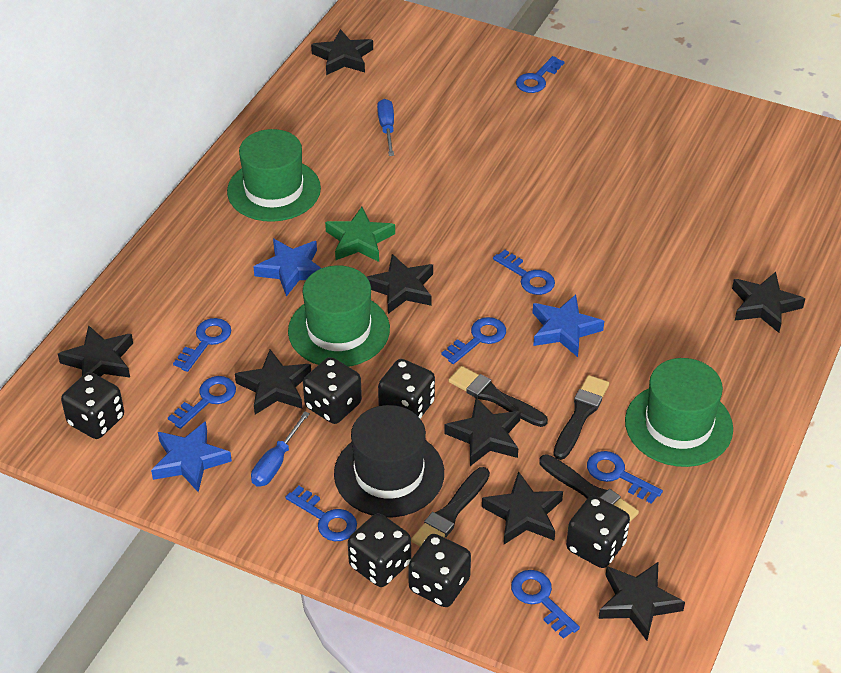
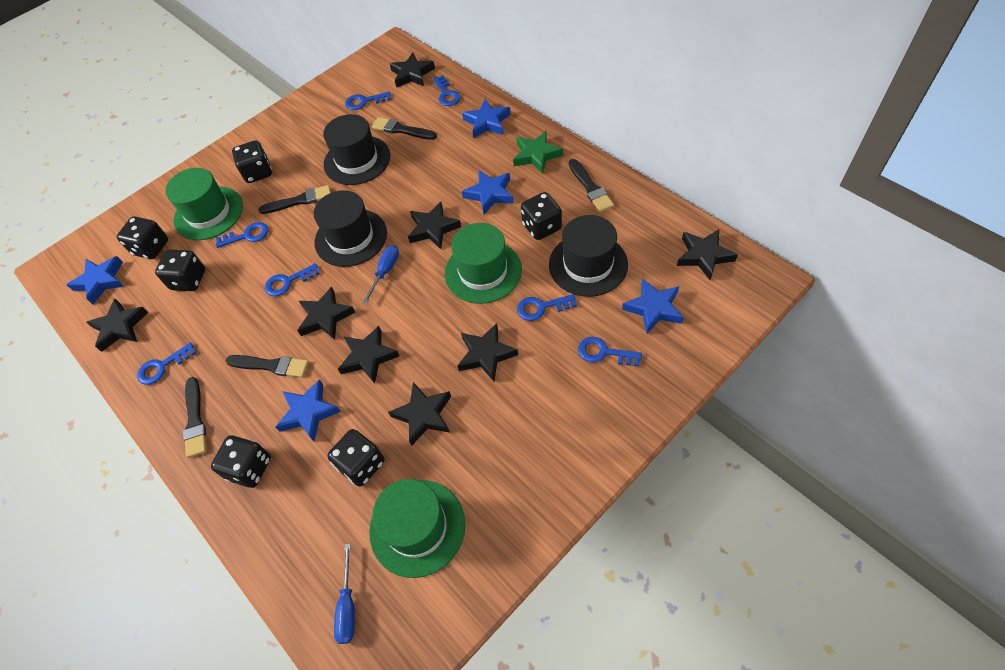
black brush: 4 -> 5
black hat: 1 -> 3
blue key: 8 -> 7
blue star: 3 -> 5

